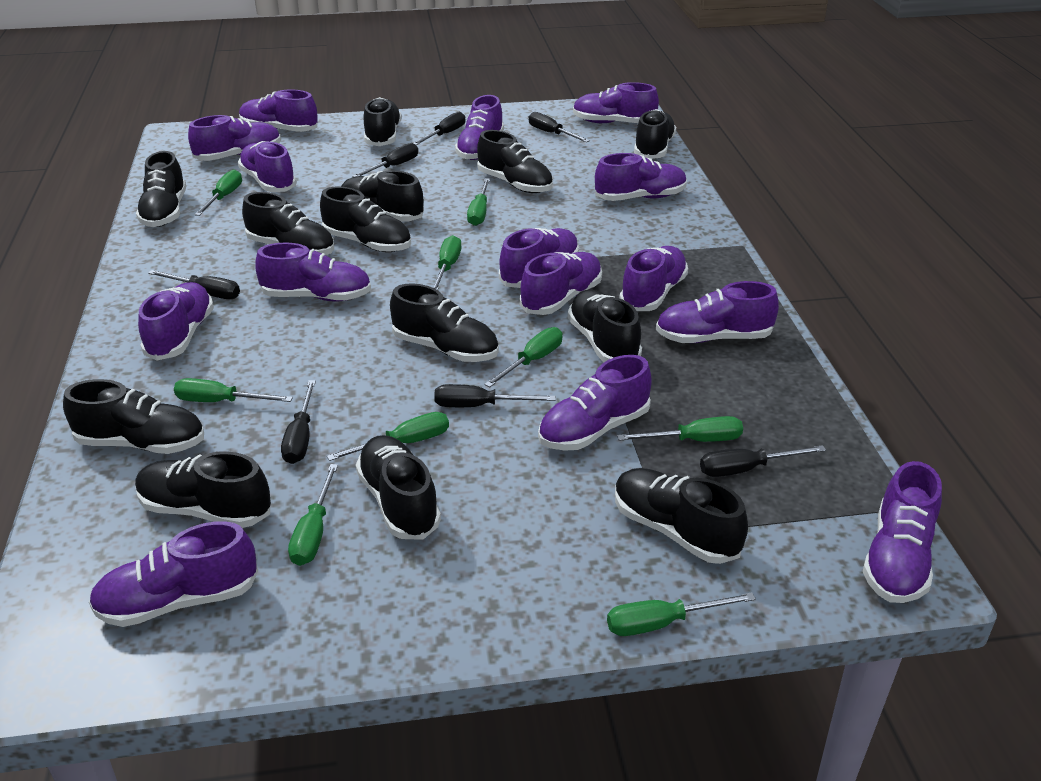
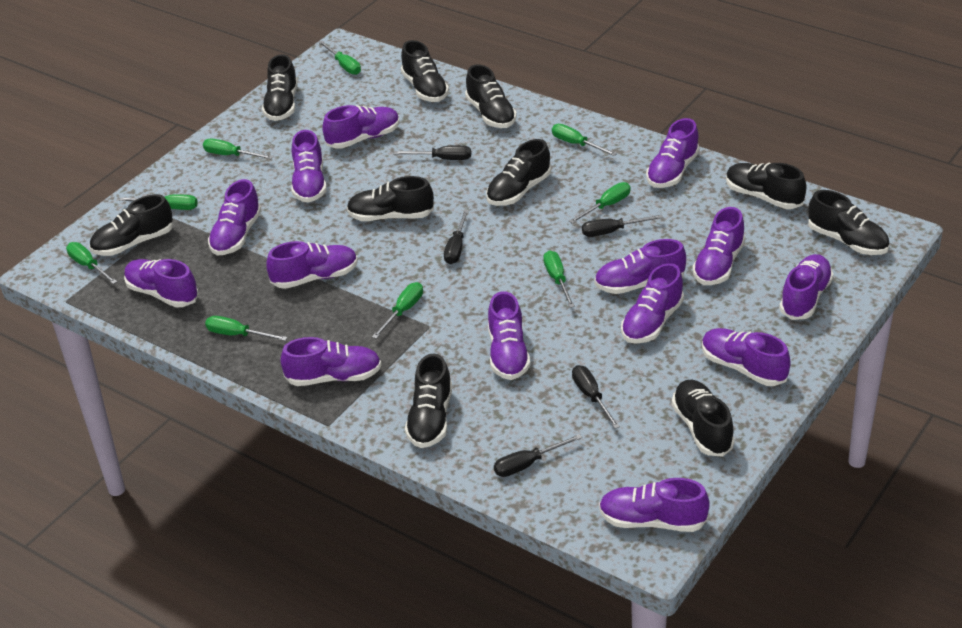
black screwdriver: 7 -> 5
black shoe: 13 -> 10
purple shoe: 15 -> 14

